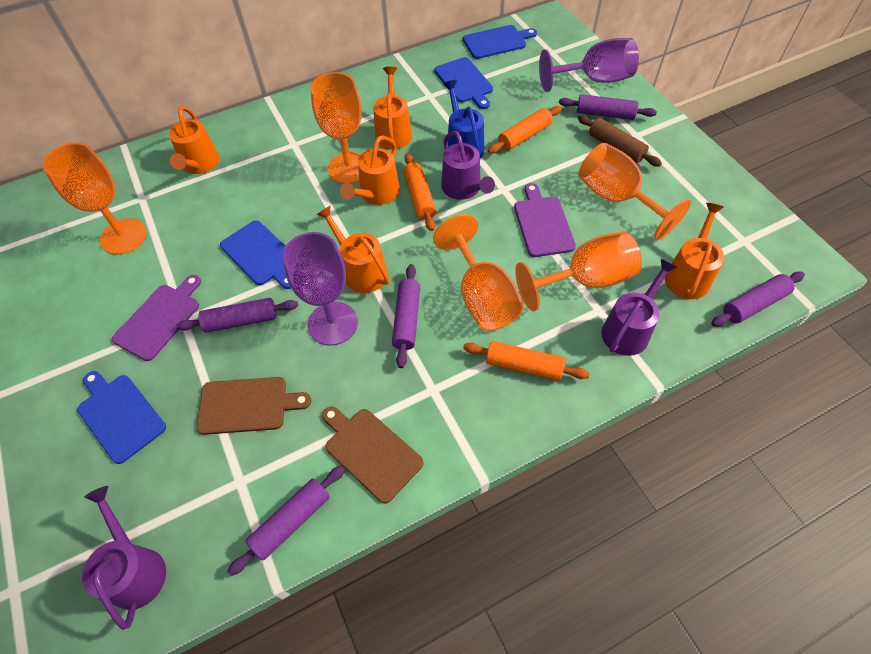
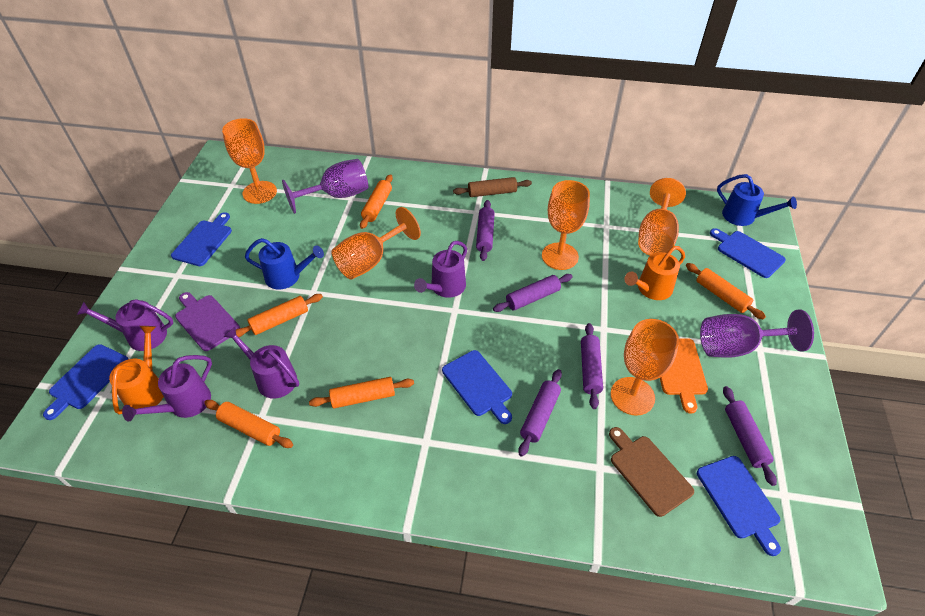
blue cutting board: 4 -> 5
blue watering can: 1 -> 2
brown cutting board: 2 -> 1
orange cutting board: 0 -> 1
orange rolling pin: 3 -> 5
orange watering can: 5 -> 2
purple cutting board: 2 -> 1
purple watering can: 3 -> 4

